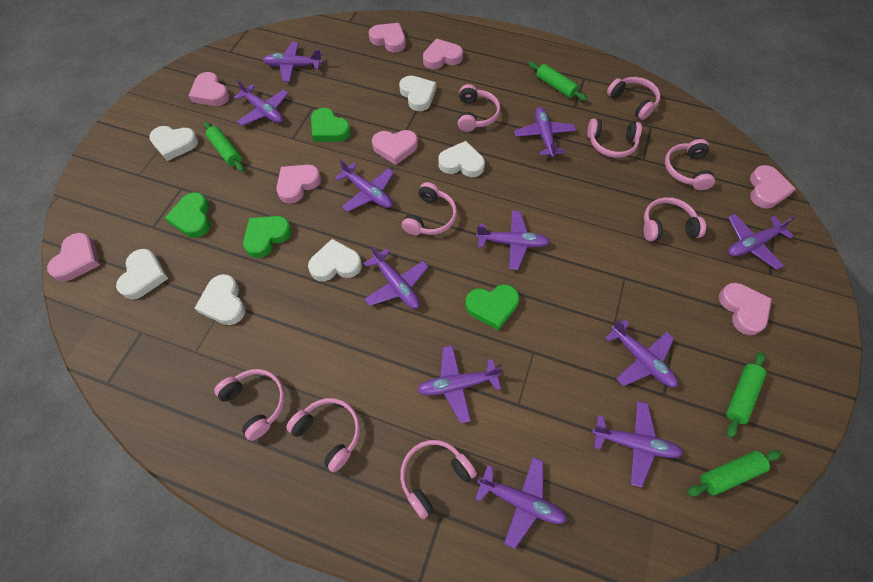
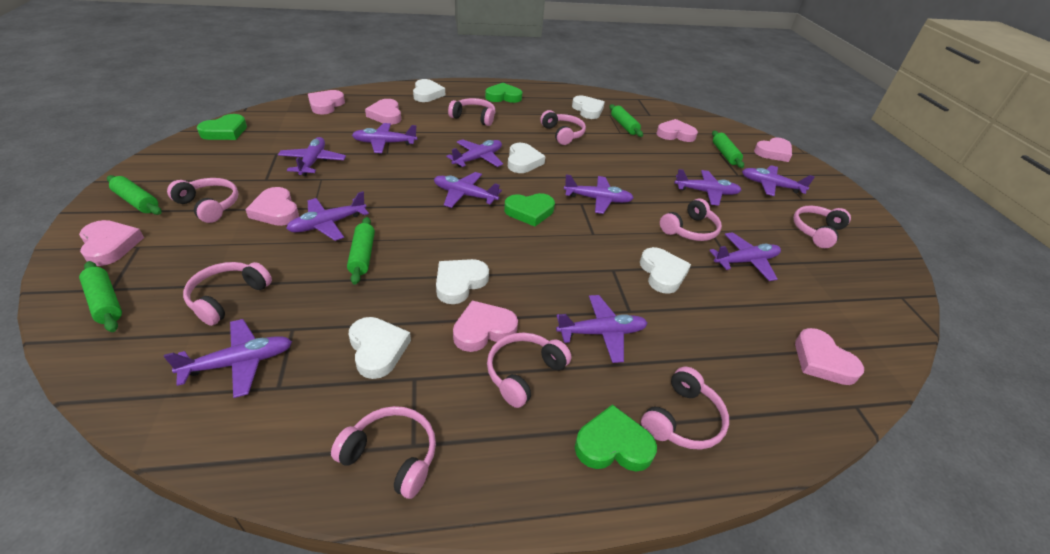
green rolling pin: 4 -> 5

